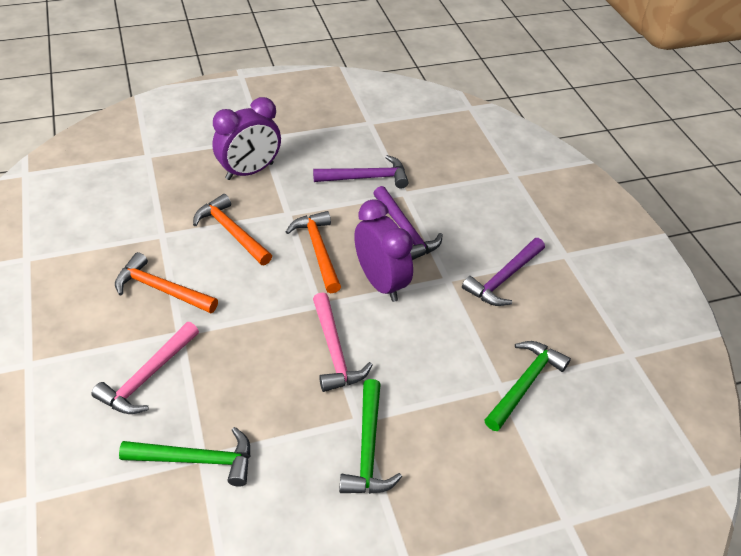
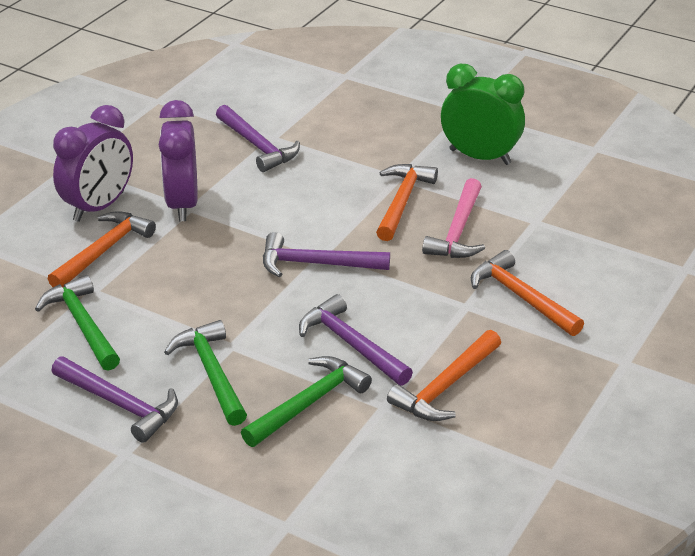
green clock: 0 -> 1
orange hammer: 3 -> 4
pink hammer: 2 -> 1
purple hammer: 3 -> 4

